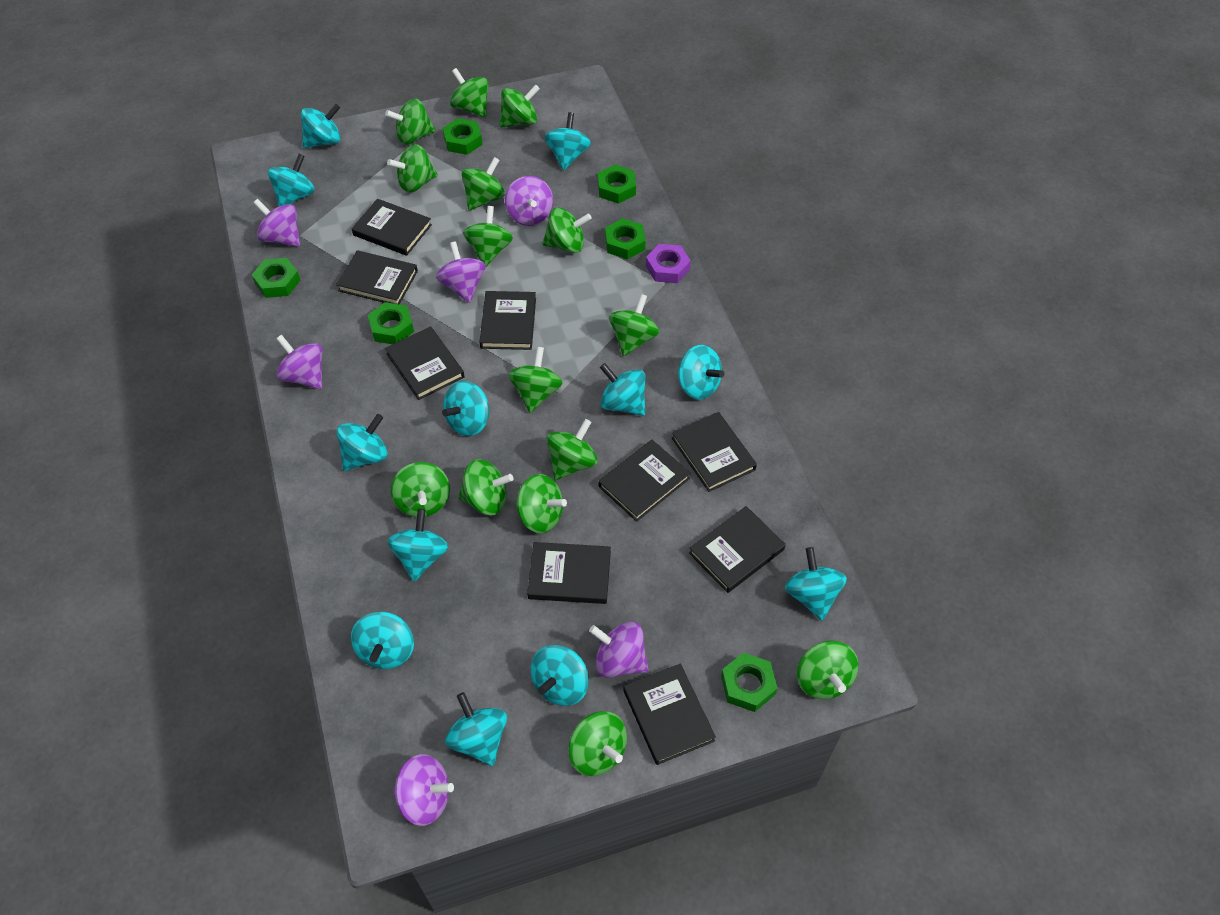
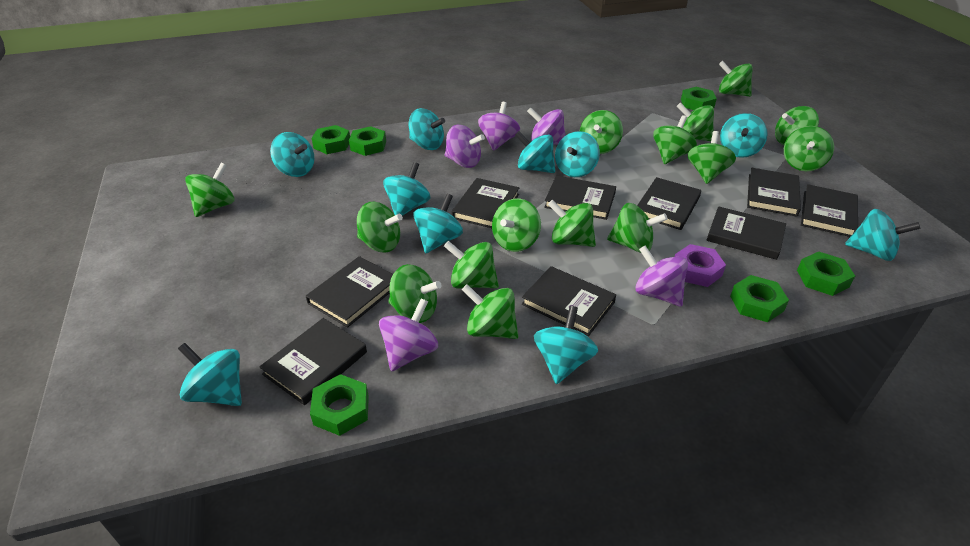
purple spinning top: 6 -> 5
turquoise spinning top: 12 -> 10

